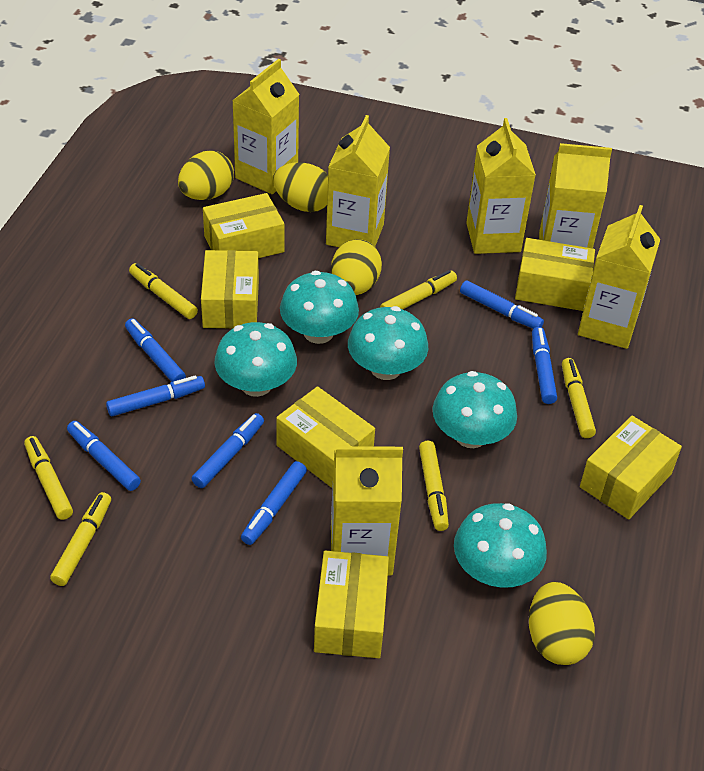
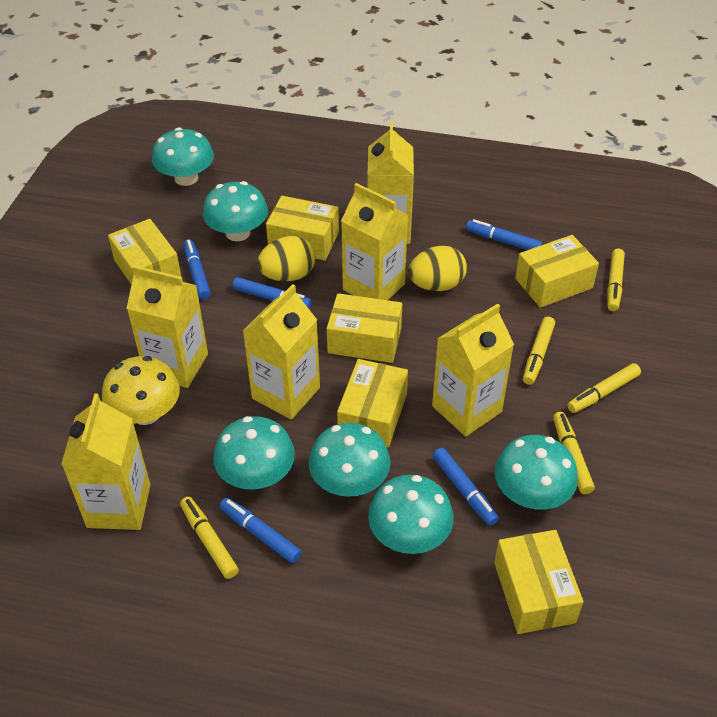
blue marker: 7 -> 5
turquoise mushroom: 5 -> 6
yellow egg: 4 -> 2
yellow marker: 6 -> 5
yellow mushroom: 0 -> 1

